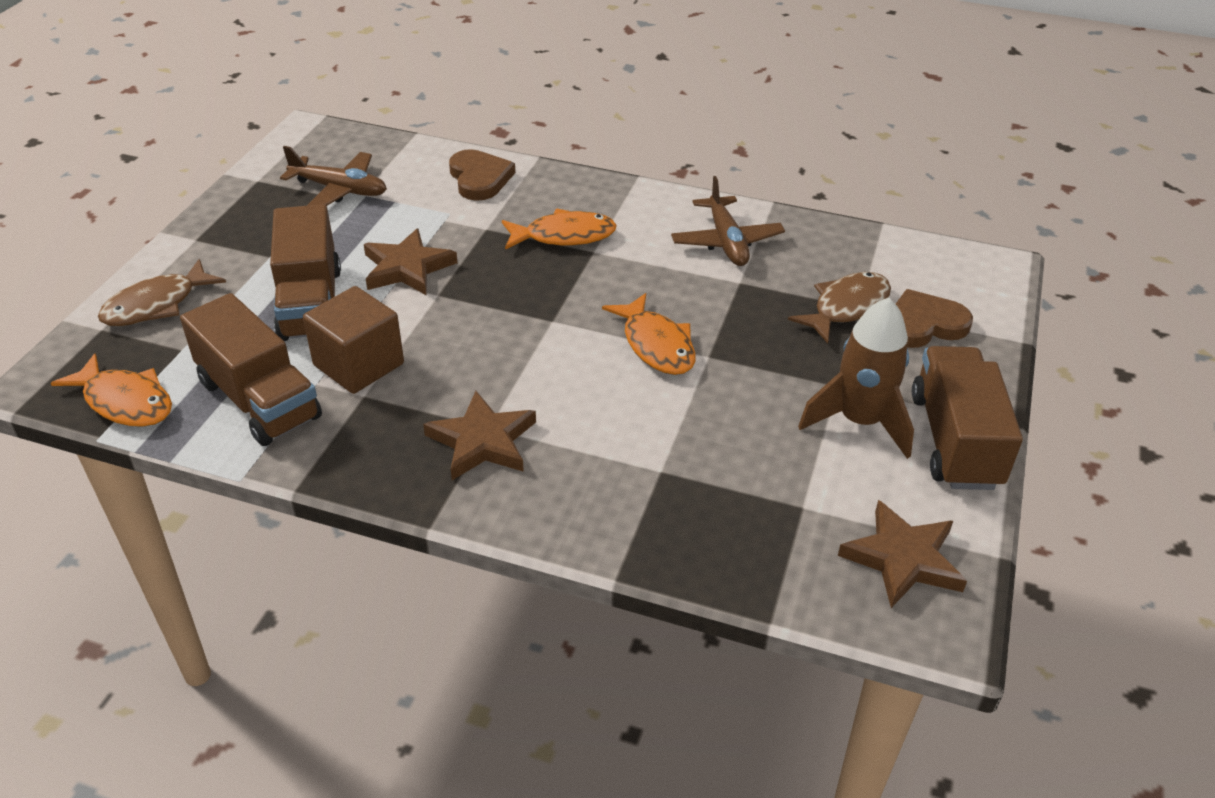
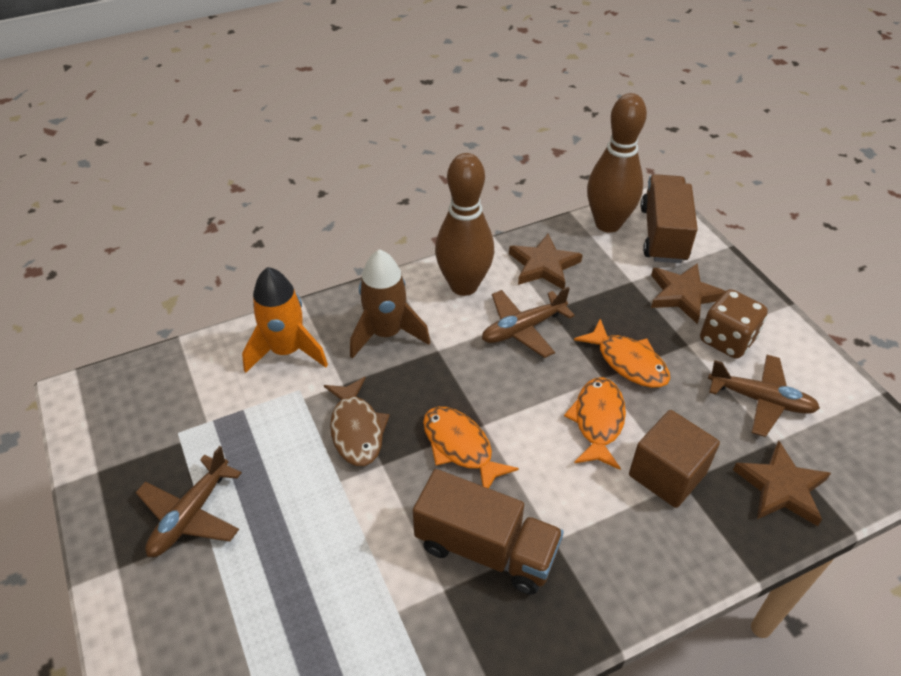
brown bowling pin: 0 -> 2
brown dice: 0 -> 1
brown fish: 2 -> 1
brown heart: 2 -> 0
brown plane: 2 -> 3
brown truck: 3 -> 2
orange rocket: 0 -> 1

